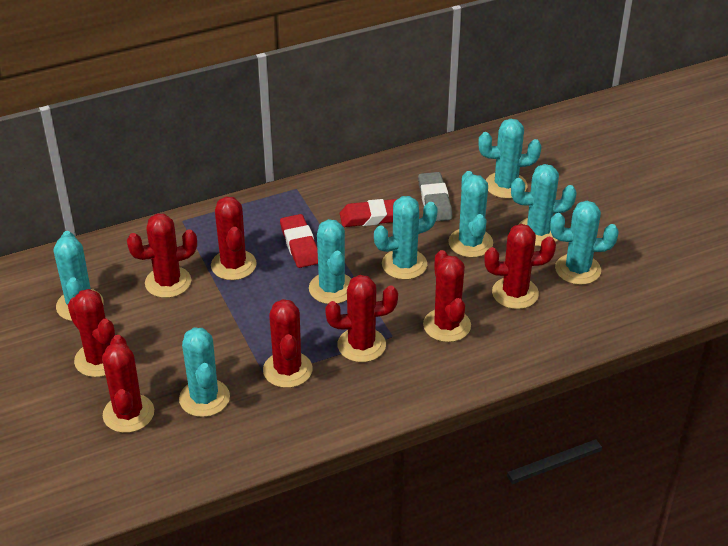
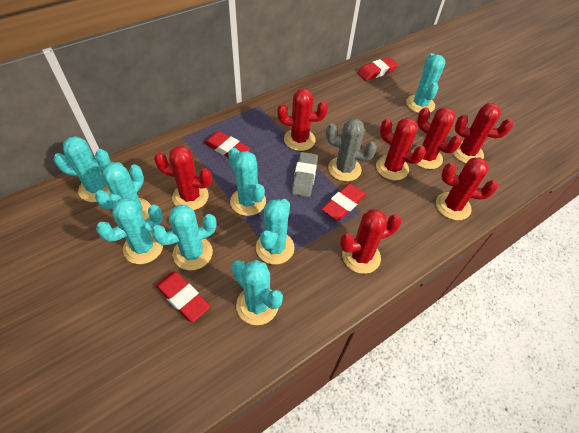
grey cactus: 0 -> 1
red cactus: 8 -> 7
red eraser: 2 -> 4

